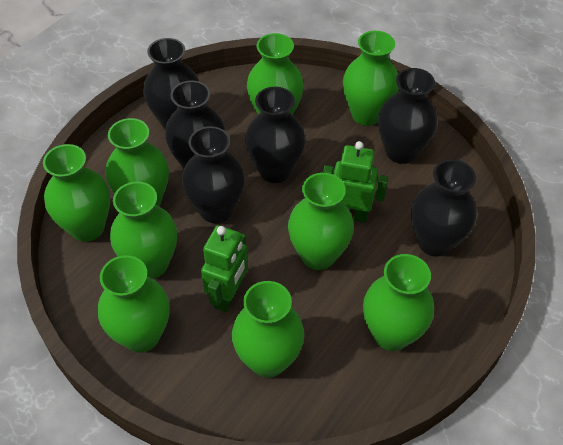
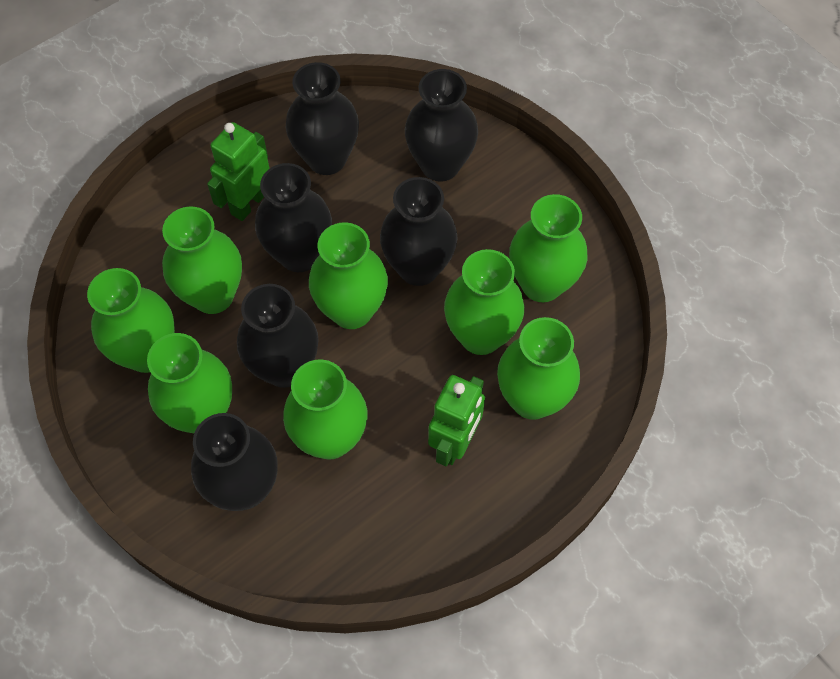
green vase: 9 -> 8

